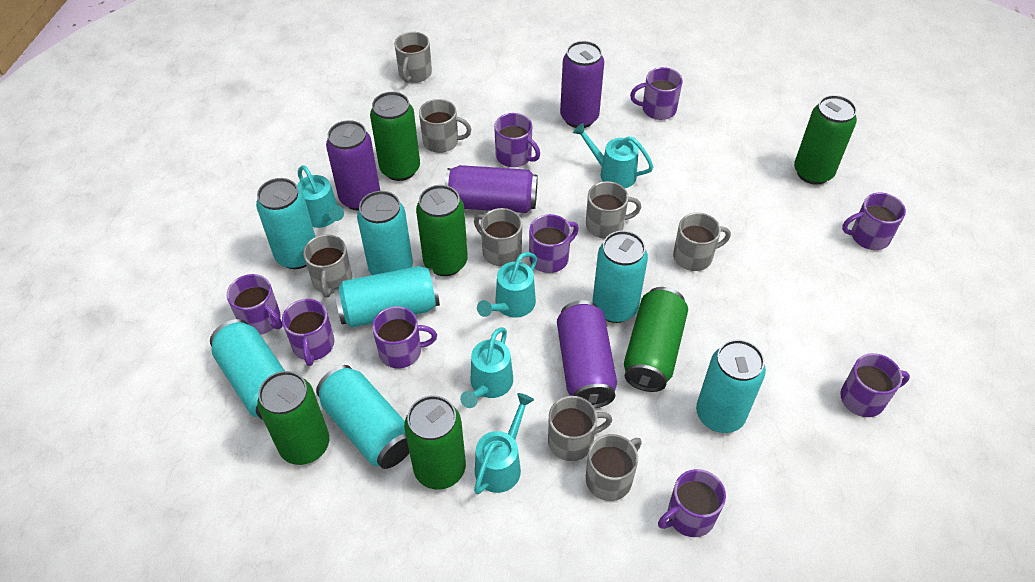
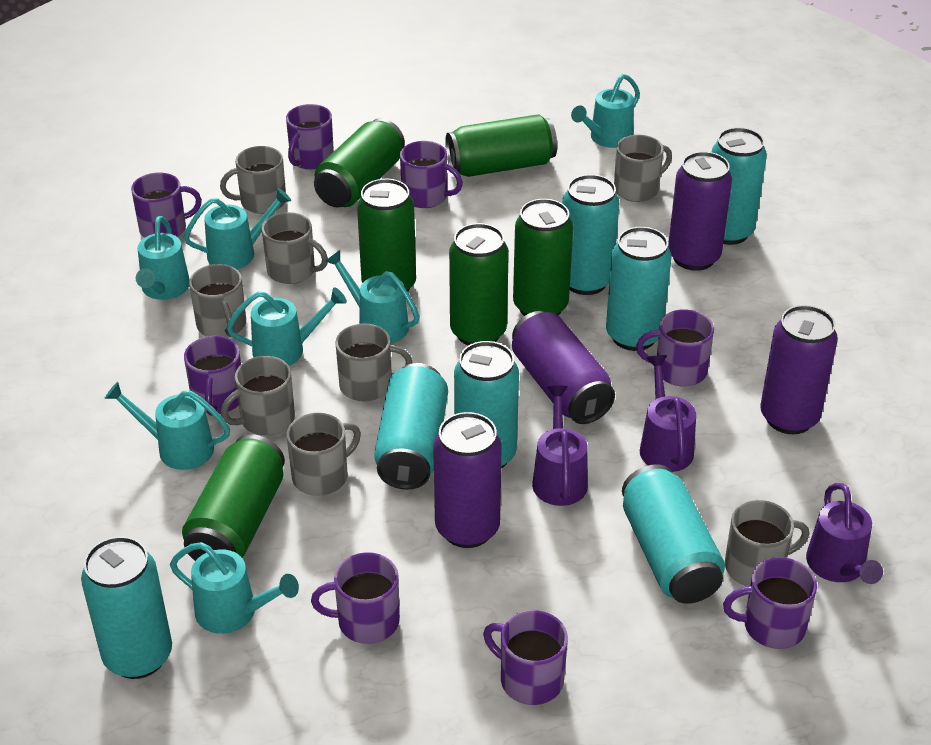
purple mug: 9 -> 8
purple watering can: 0 -> 3
turquoise watering can: 5 -> 7

